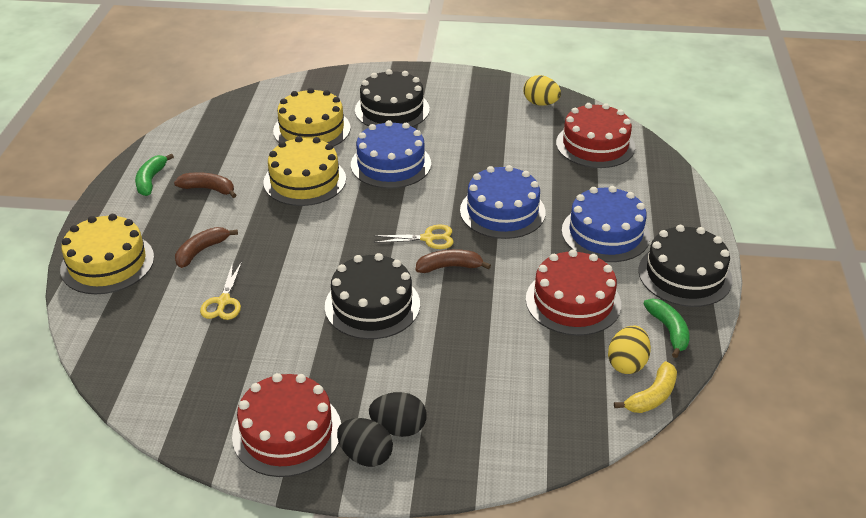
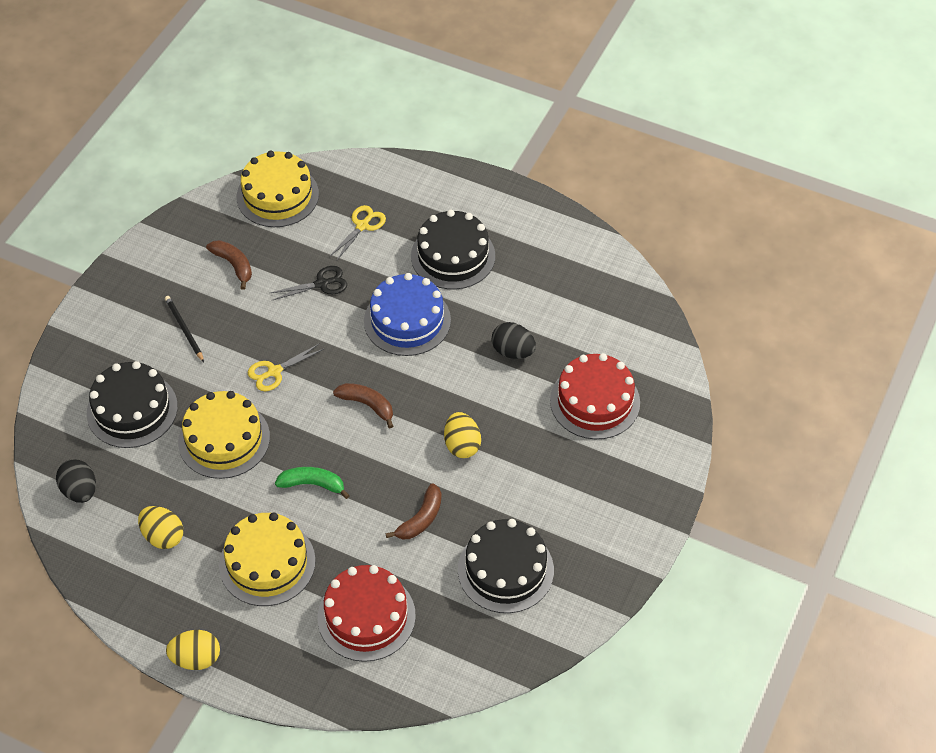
black pencil: 0 -> 1
black scissors: 0 -> 1
blue cake: 3 -> 1
green banana: 2 -> 1
red cake: 3 -> 2
yellow banana: 1 -> 0
yellow egg: 2 -> 3

